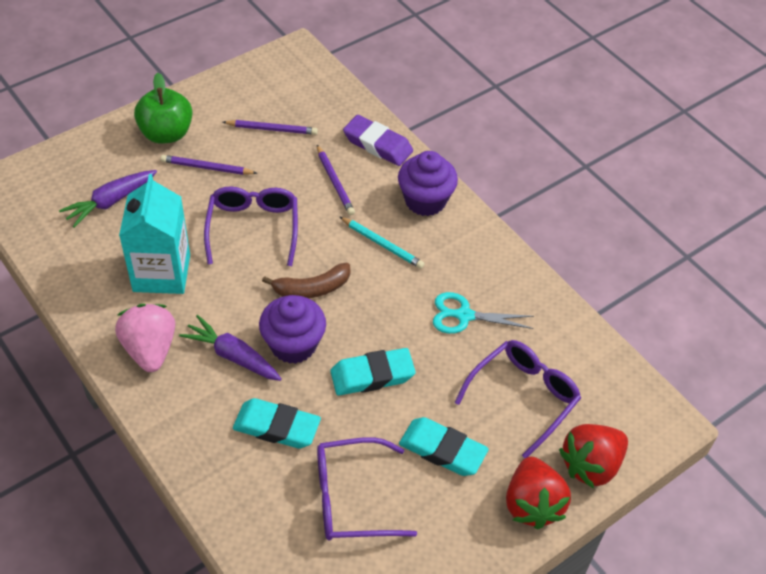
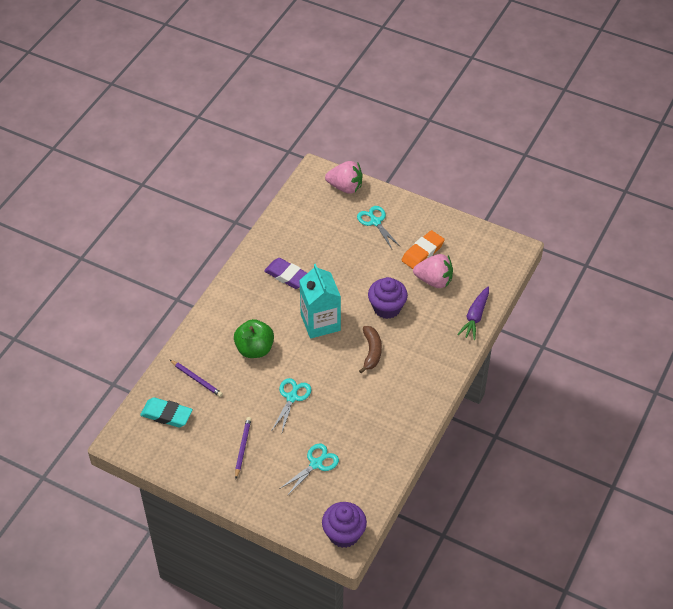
orange eraser: 0 -> 1
pink strawberry: 1 -> 2
purple carrot: 2 -> 1
purple glasses: 3 -> 0
purple pencil: 3 -> 2
red strawberry: 2 -> 0
turquoise eraser: 3 -> 1
turquoise pencil: 1 -> 0
turquoise scissors: 1 -> 3

